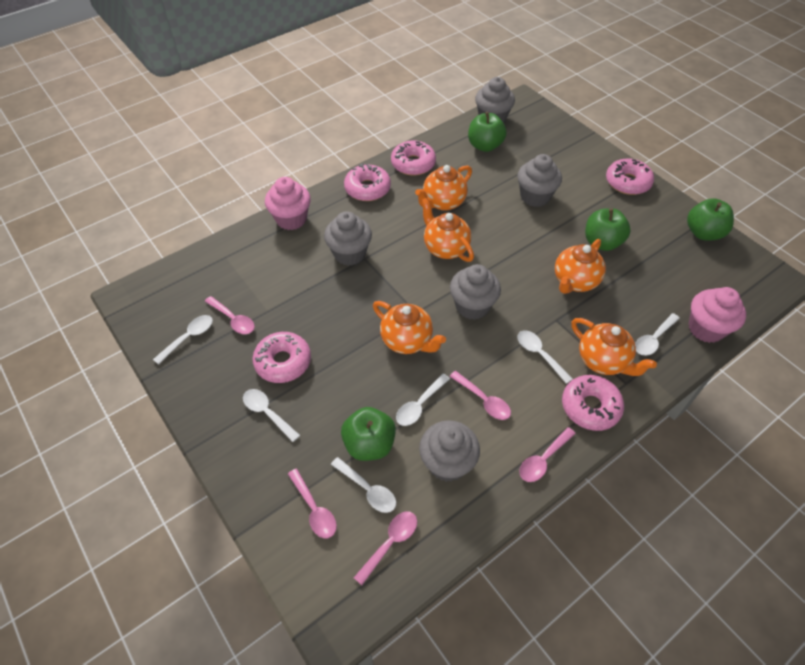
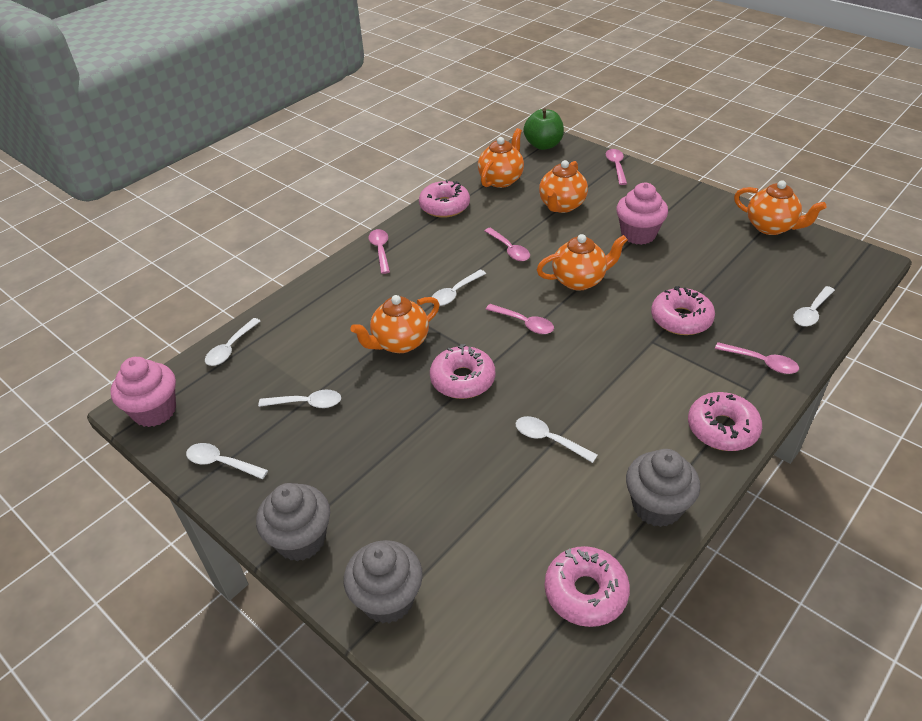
green apple: 4 -> 1
grey cupcake: 5 -> 3

